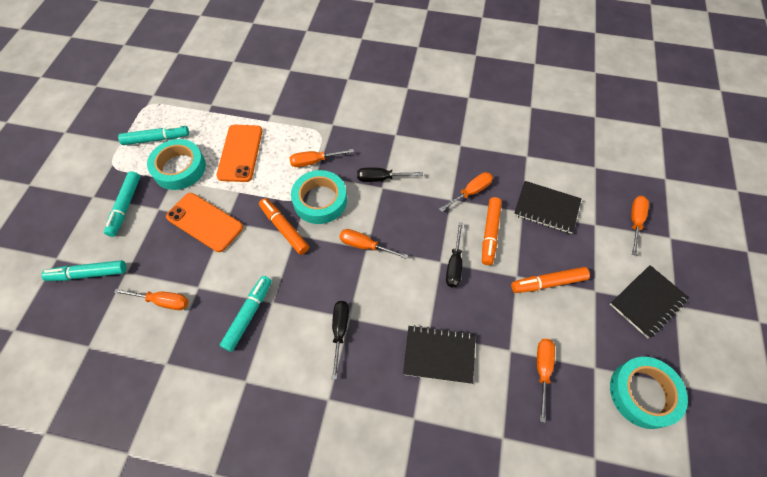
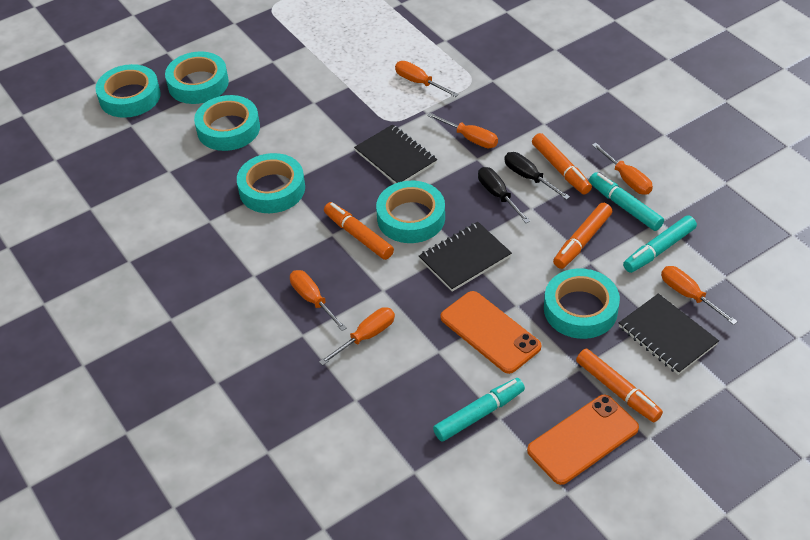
black screwdriver: 3 -> 2
orange marker: 3 -> 4
turquoise marker: 4 -> 3
turquoise tape: 3 -> 6

